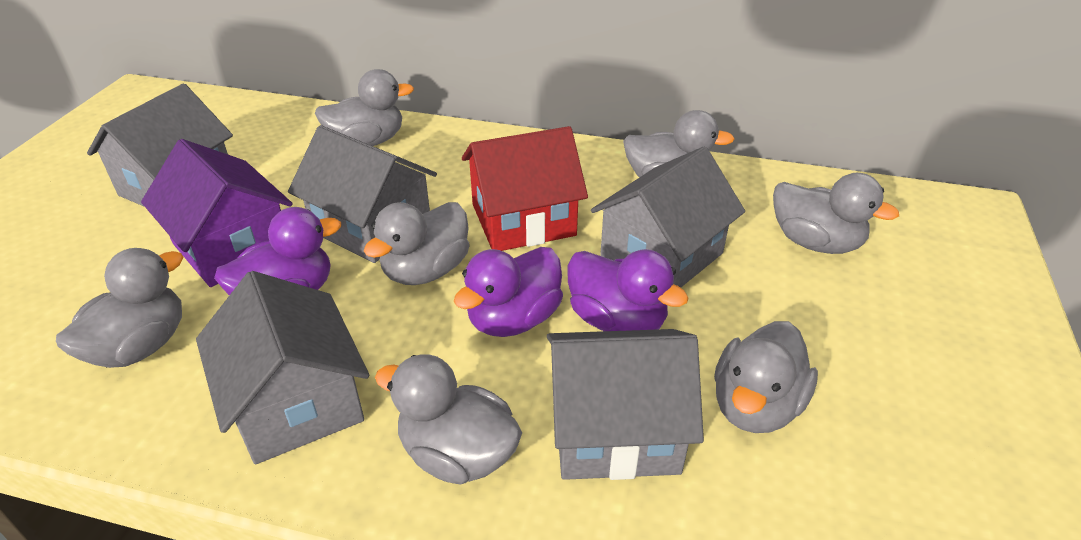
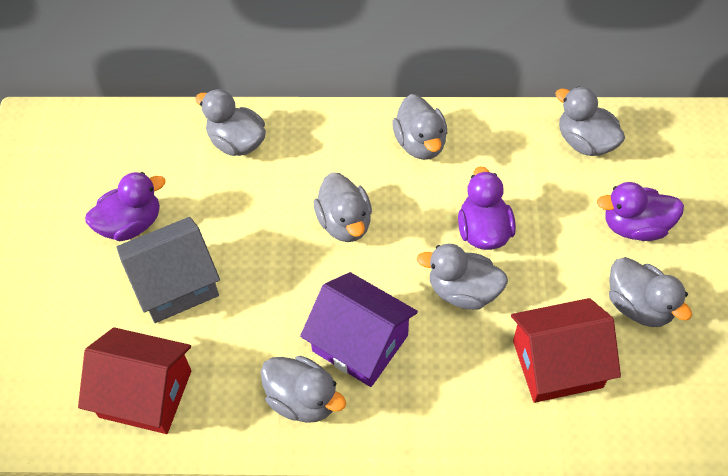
grey house: 5 -> 1
red house: 1 -> 2

